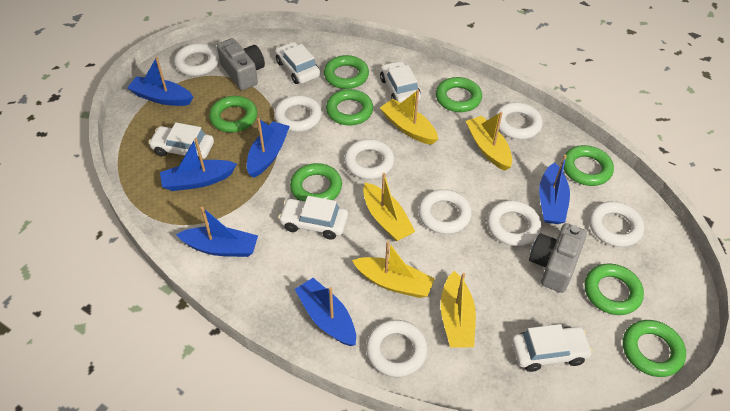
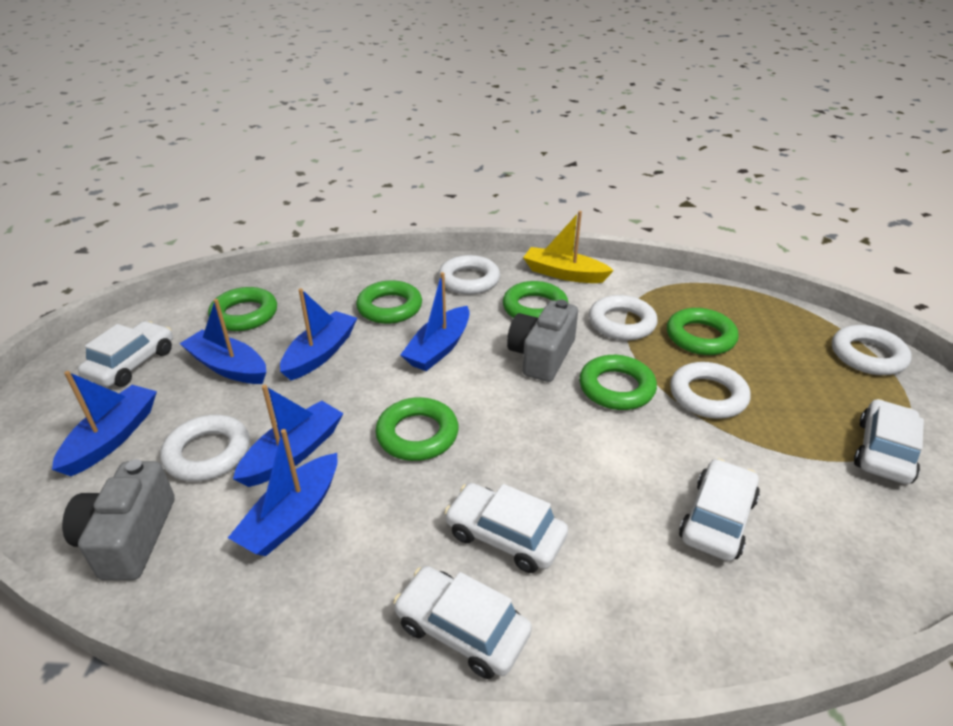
green ring: 8 -> 6
white ring: 8 -> 5
yellow boat: 5 -> 1

